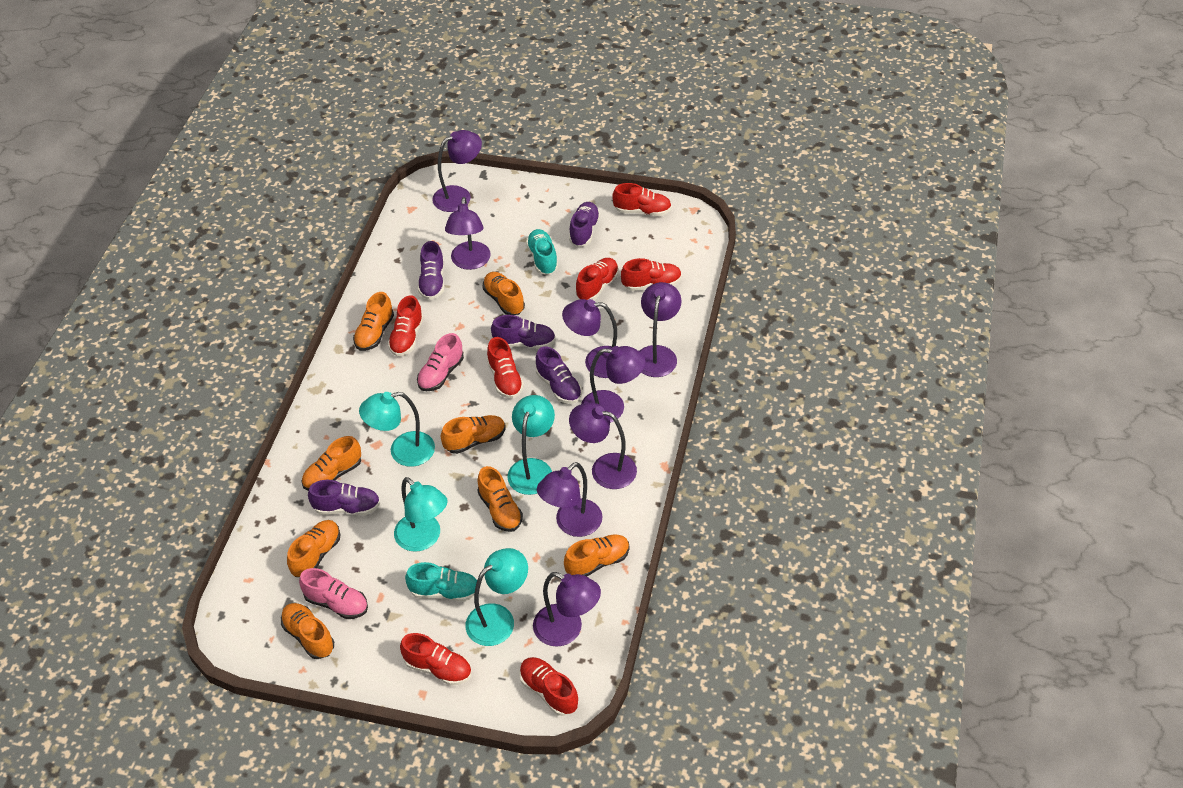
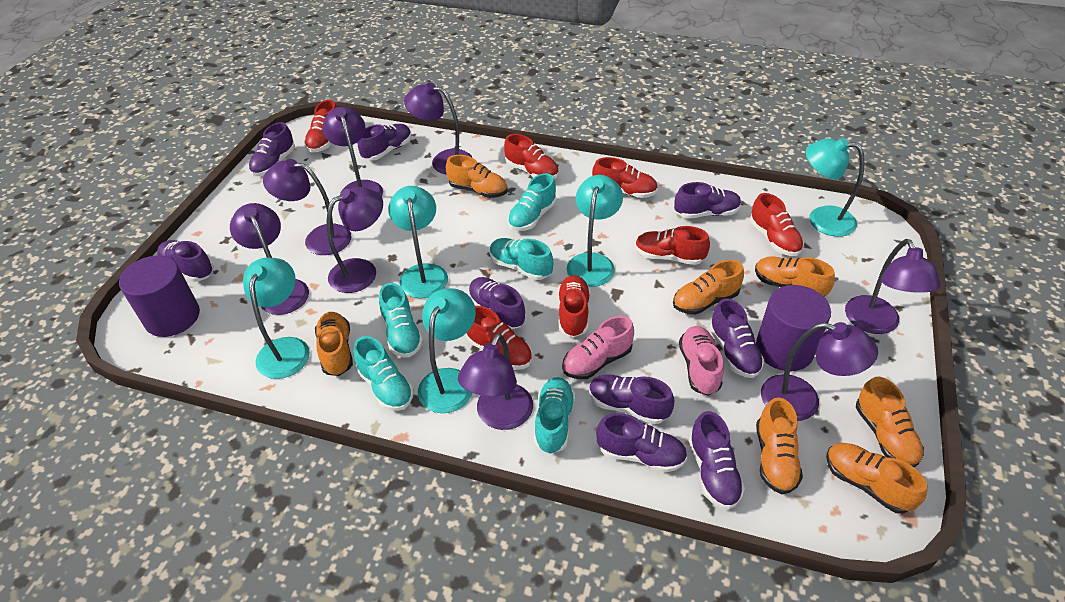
orange shoe: 8 -> 7
purple cylinder: 0 -> 2
purple shoe: 5 -> 9
turquoise lamp: 4 -> 5
turquoise shoe: 2 -> 5

